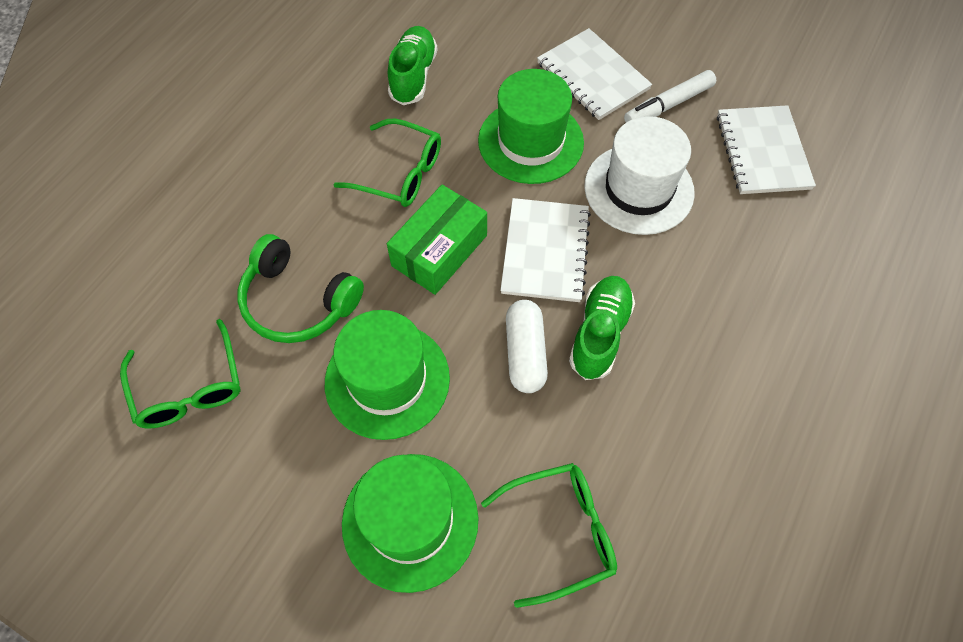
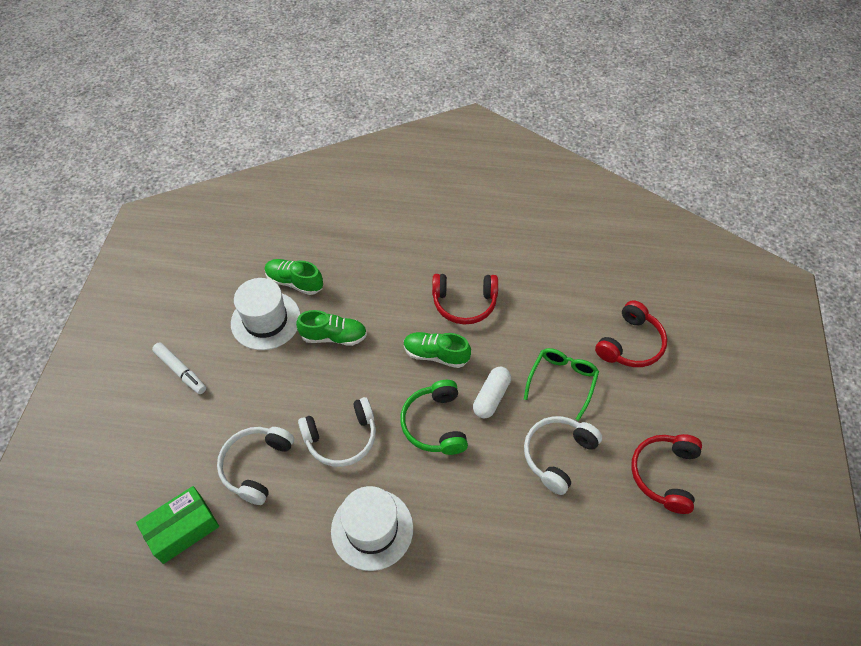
green glasses: 3 -> 1
green hat: 3 -> 0
green shoe: 2 -> 3
red headphones: 0 -> 3
white hat: 1 -> 2
white headphones: 0 -> 3
white notebook: 3 -> 0

